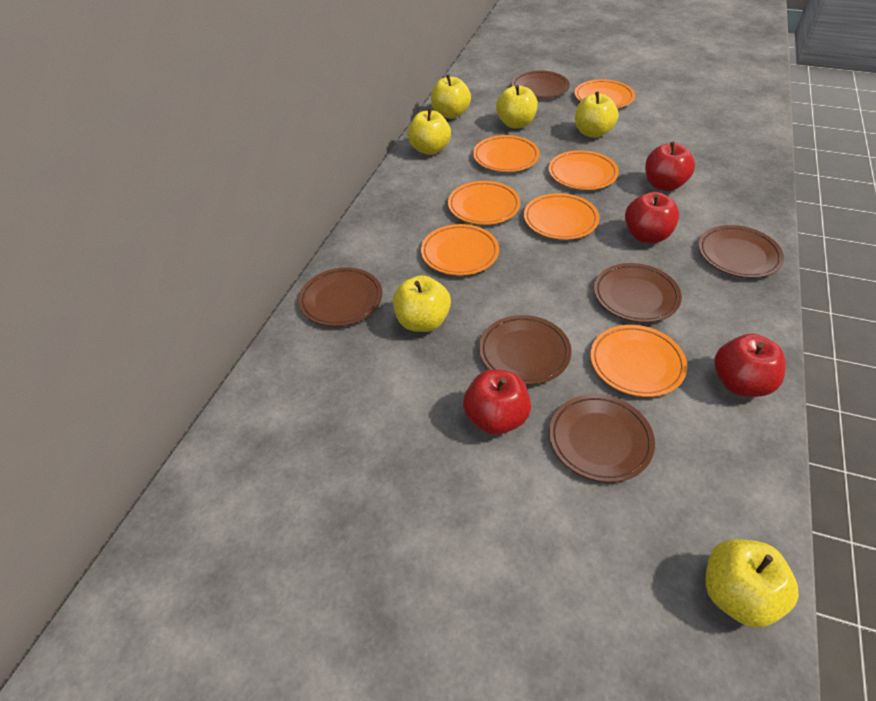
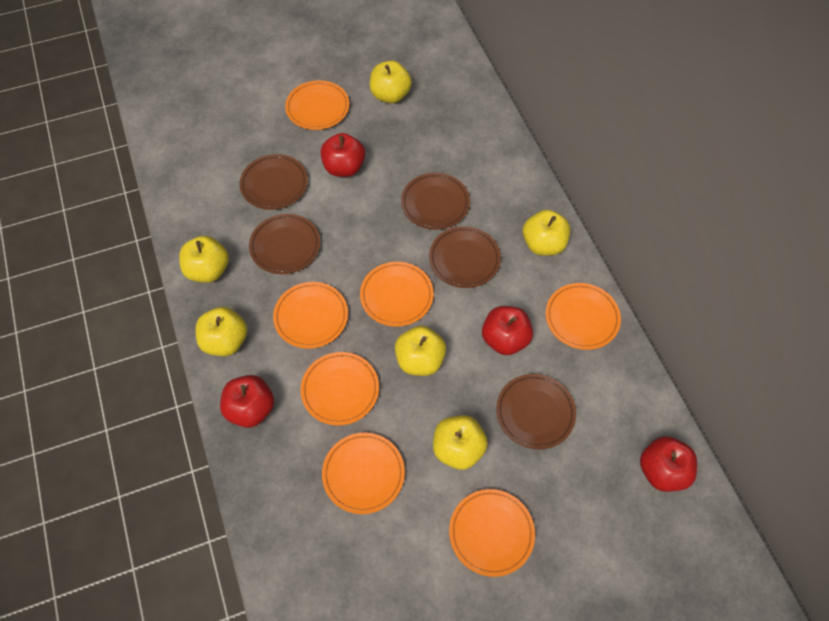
brown plate: 6 -> 5

